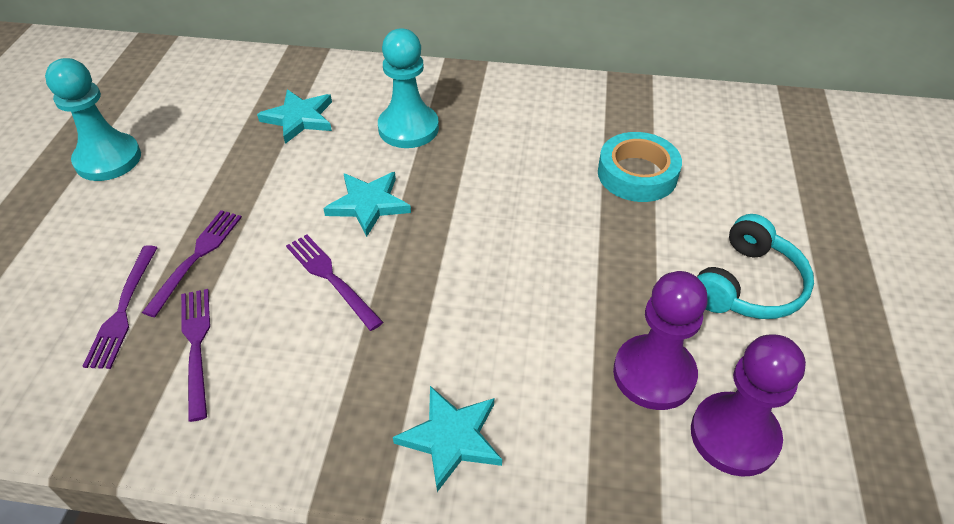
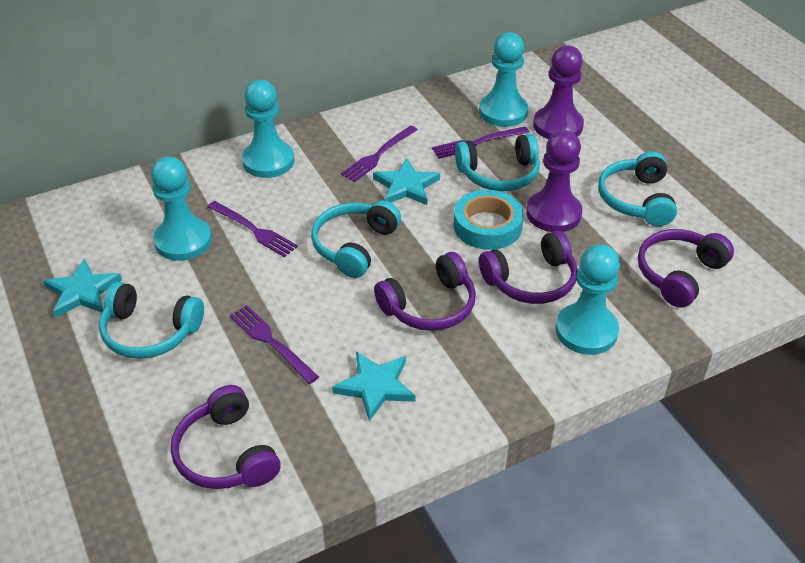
purple headphones: 0 -> 4
turquoise headphones: 1 -> 4
turquoise pawn: 2 -> 4

